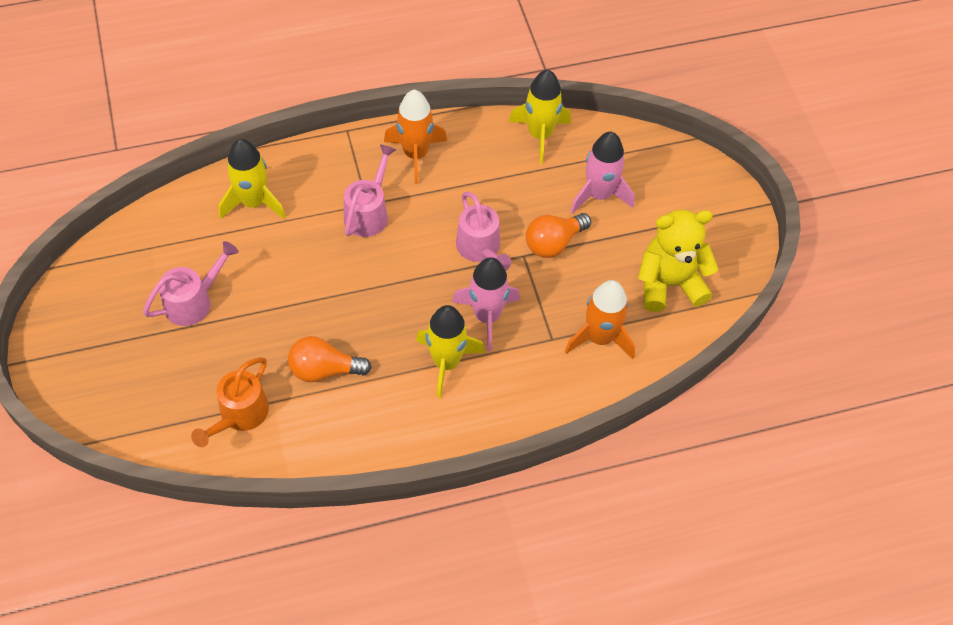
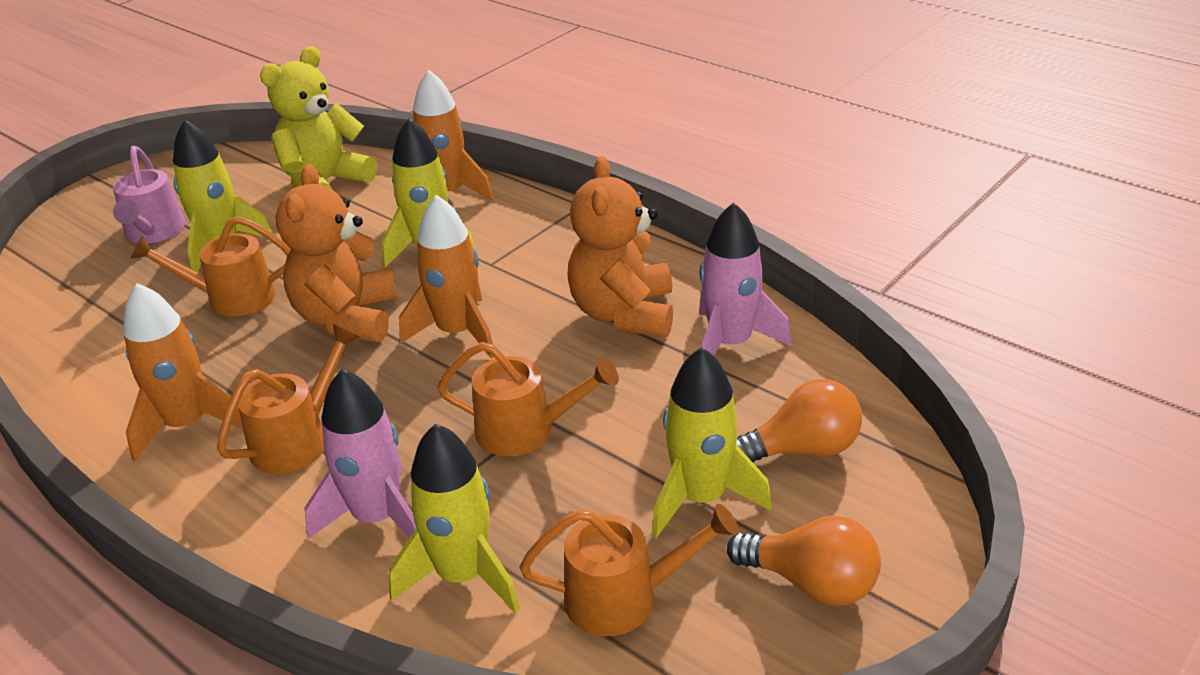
orange rocket: 2 -> 3
orange teddy bear: 0 -> 2
orange watering can: 1 -> 4
pink watering can: 3 -> 1
yellow rocket: 3 -> 4

